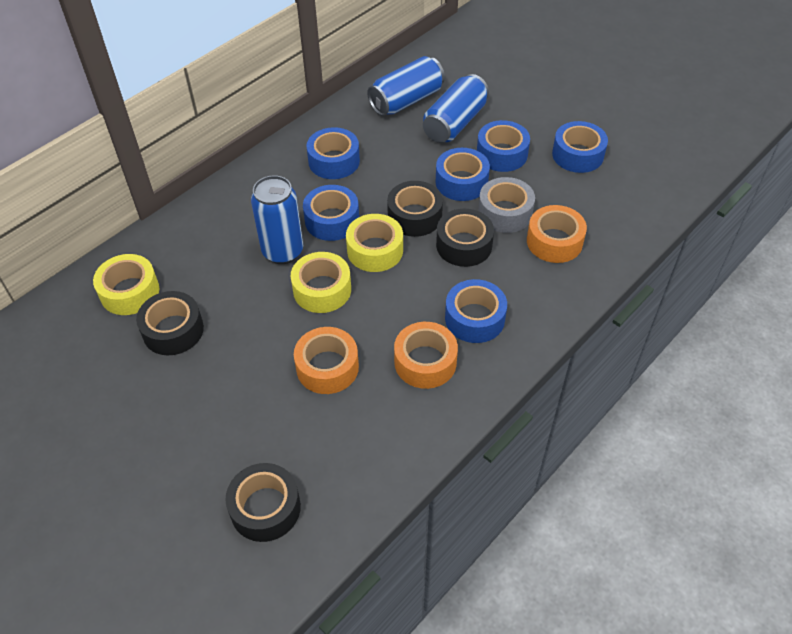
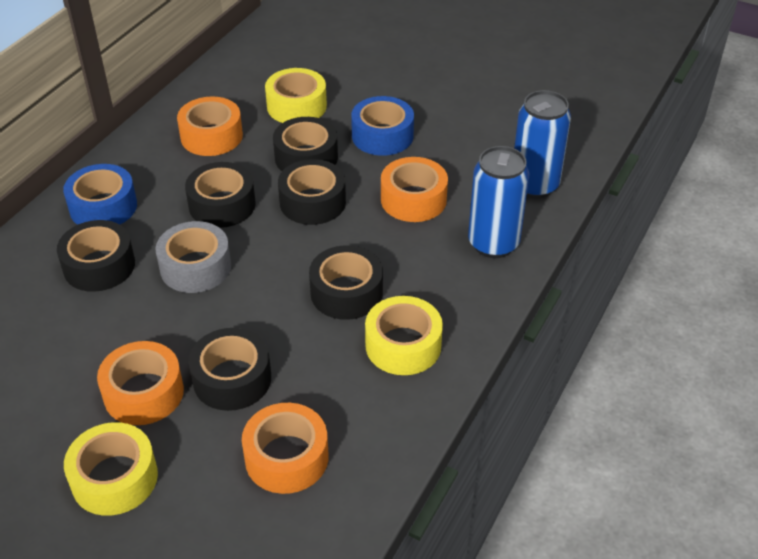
black tape: 4 -> 6
blue can: 3 -> 2
blue tape: 6 -> 2
orange tape: 3 -> 4

